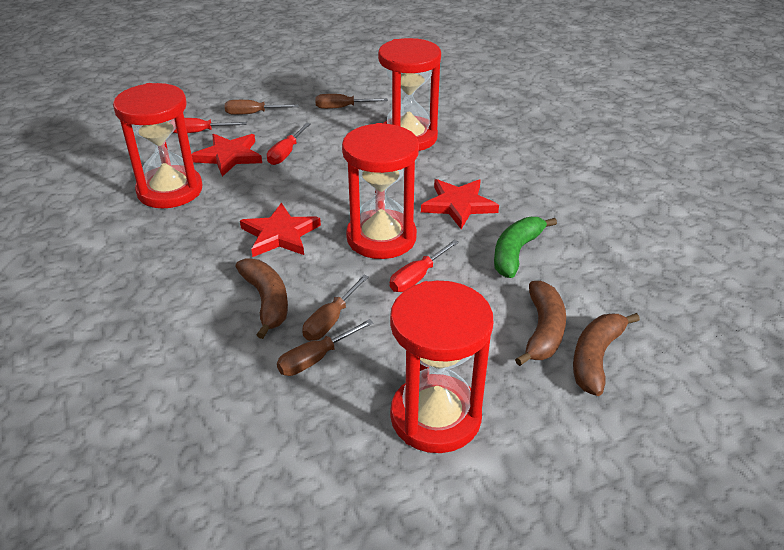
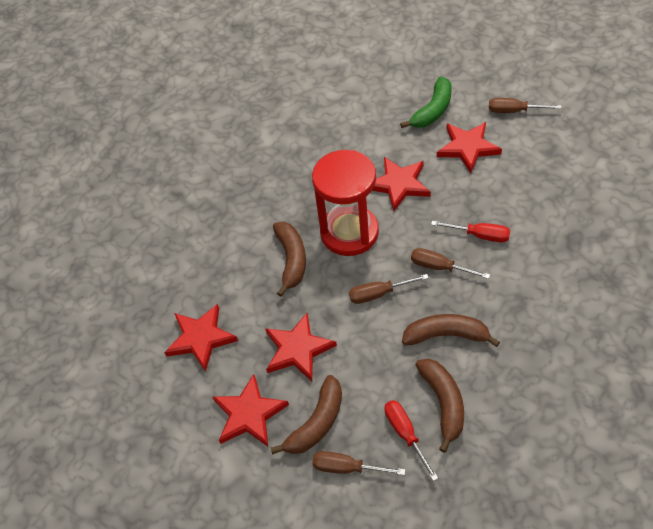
brown banana: 3 -> 4
red hourglass: 4 -> 1
red screwdriver: 3 -> 2
red star: 3 -> 5

